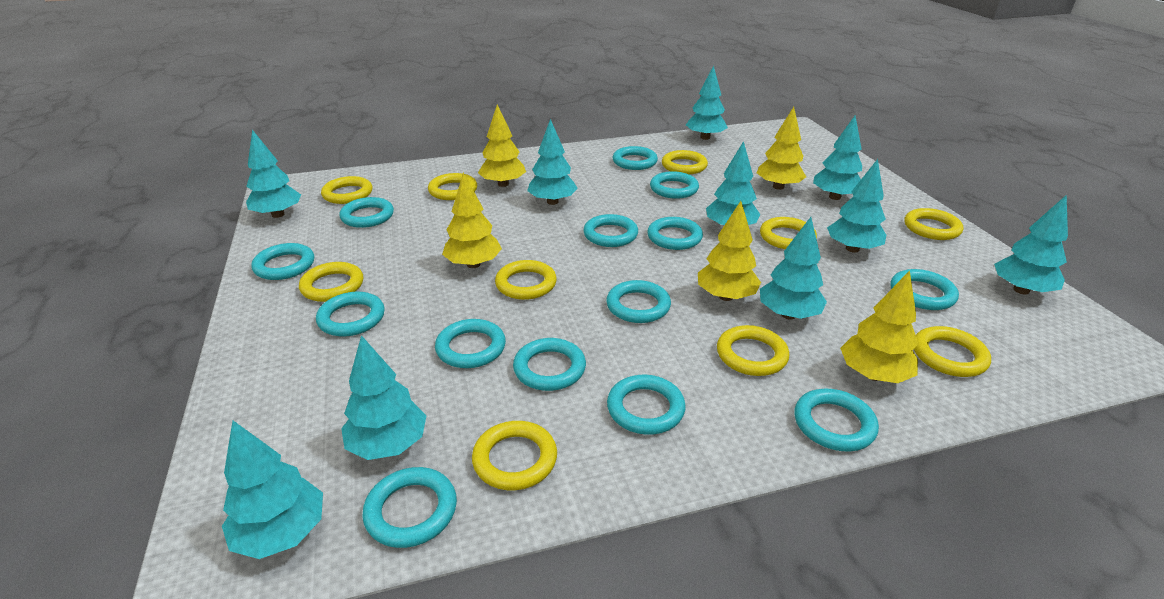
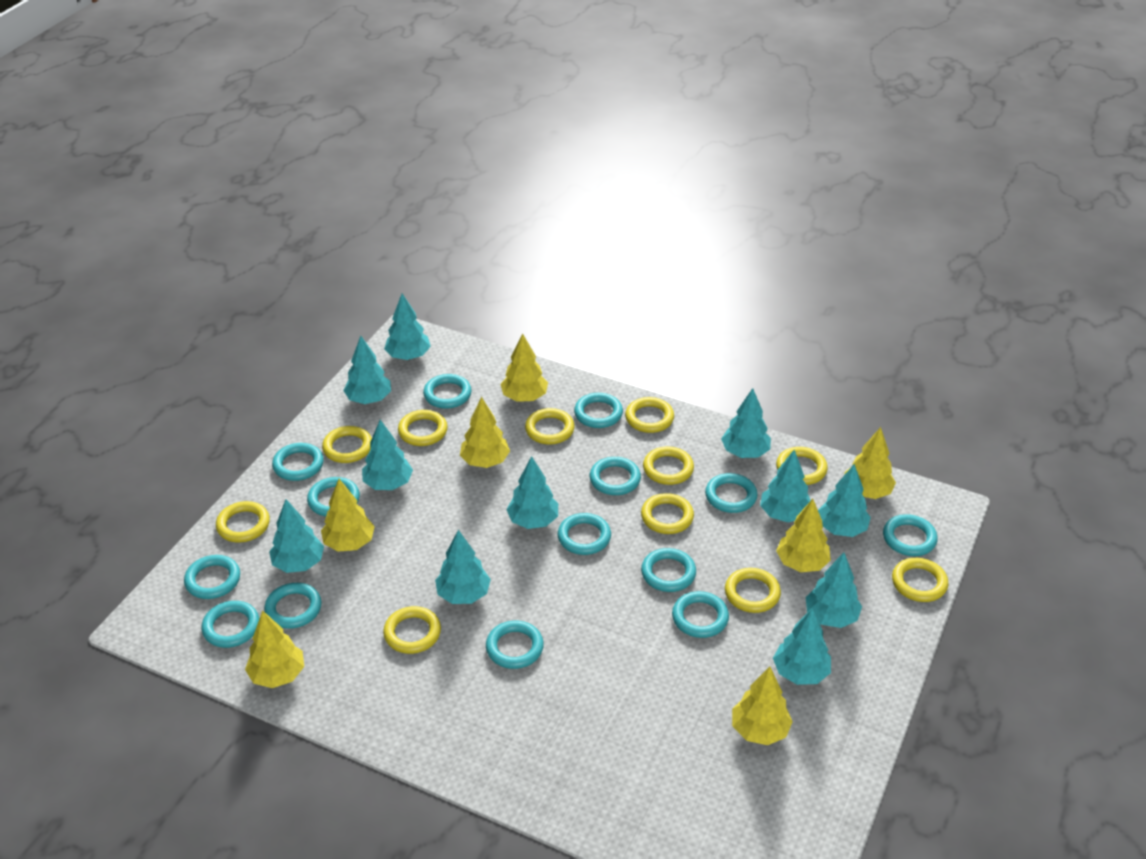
turquoise tree: 10 -> 11
yellow ring: 10 -> 11
yellow tree: 5 -> 7

